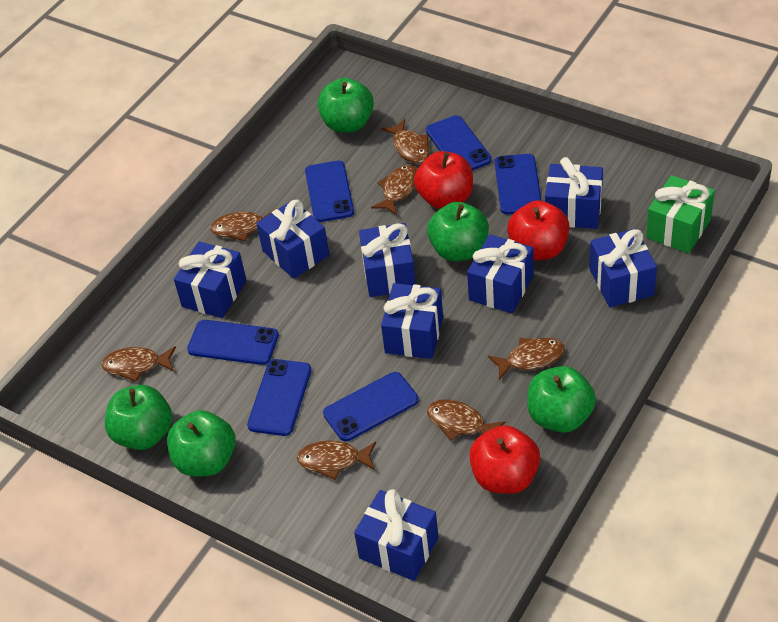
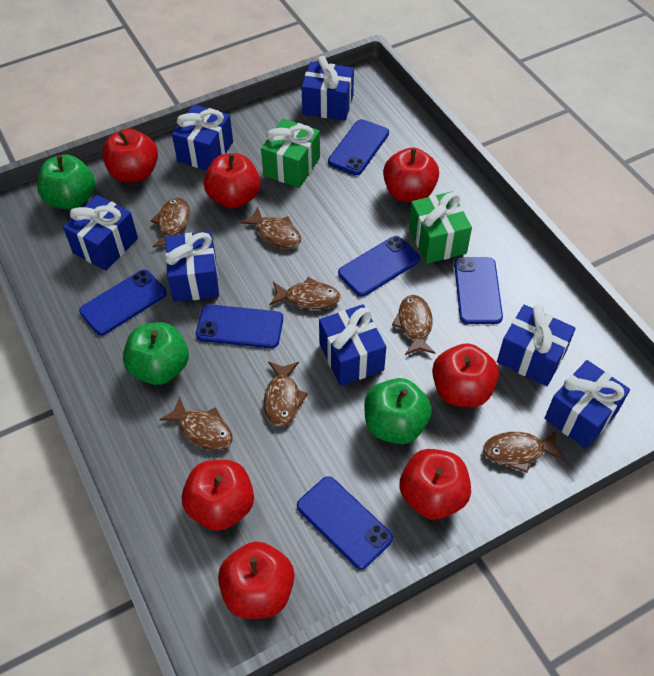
blue gift: 8 -> 7
green apple: 5 -> 3
green gift: 1 -> 2
red apple: 3 -> 7

